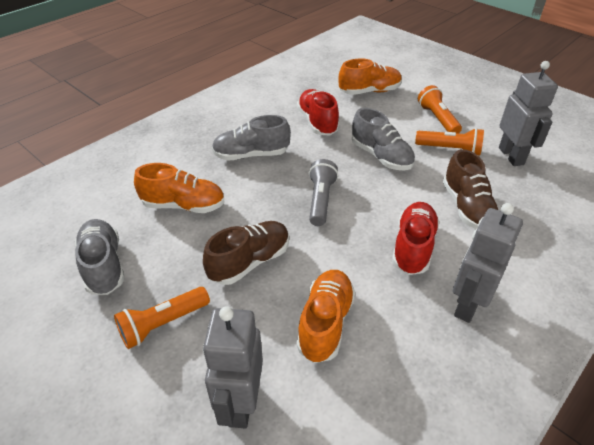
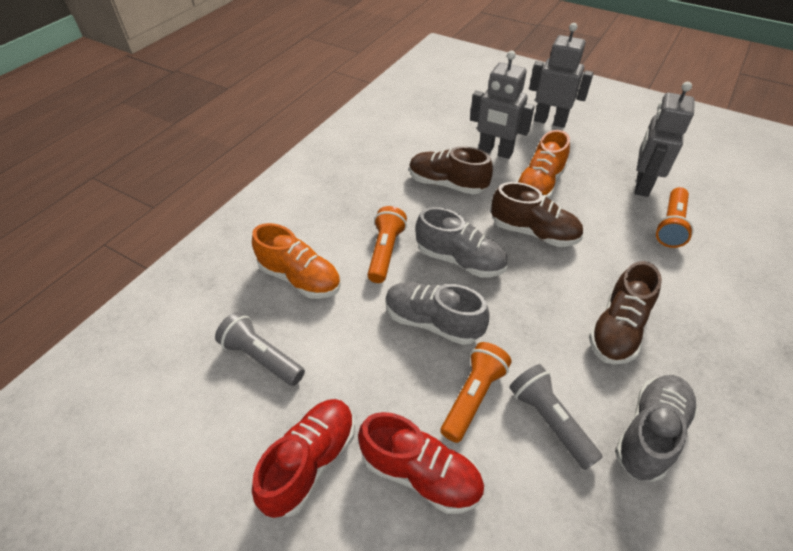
brown shoe: 2 -> 3
grey flashlight: 1 -> 2
orange shoe: 3 -> 2

